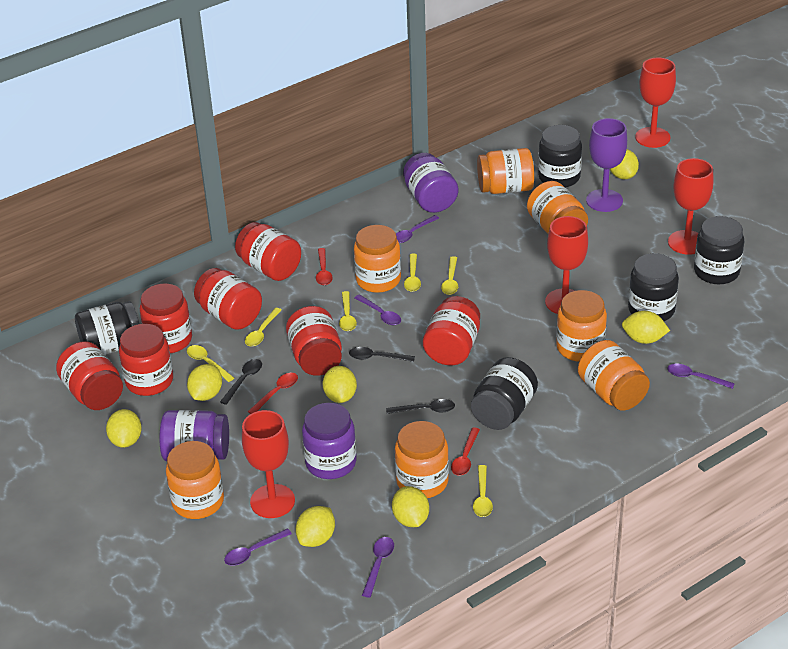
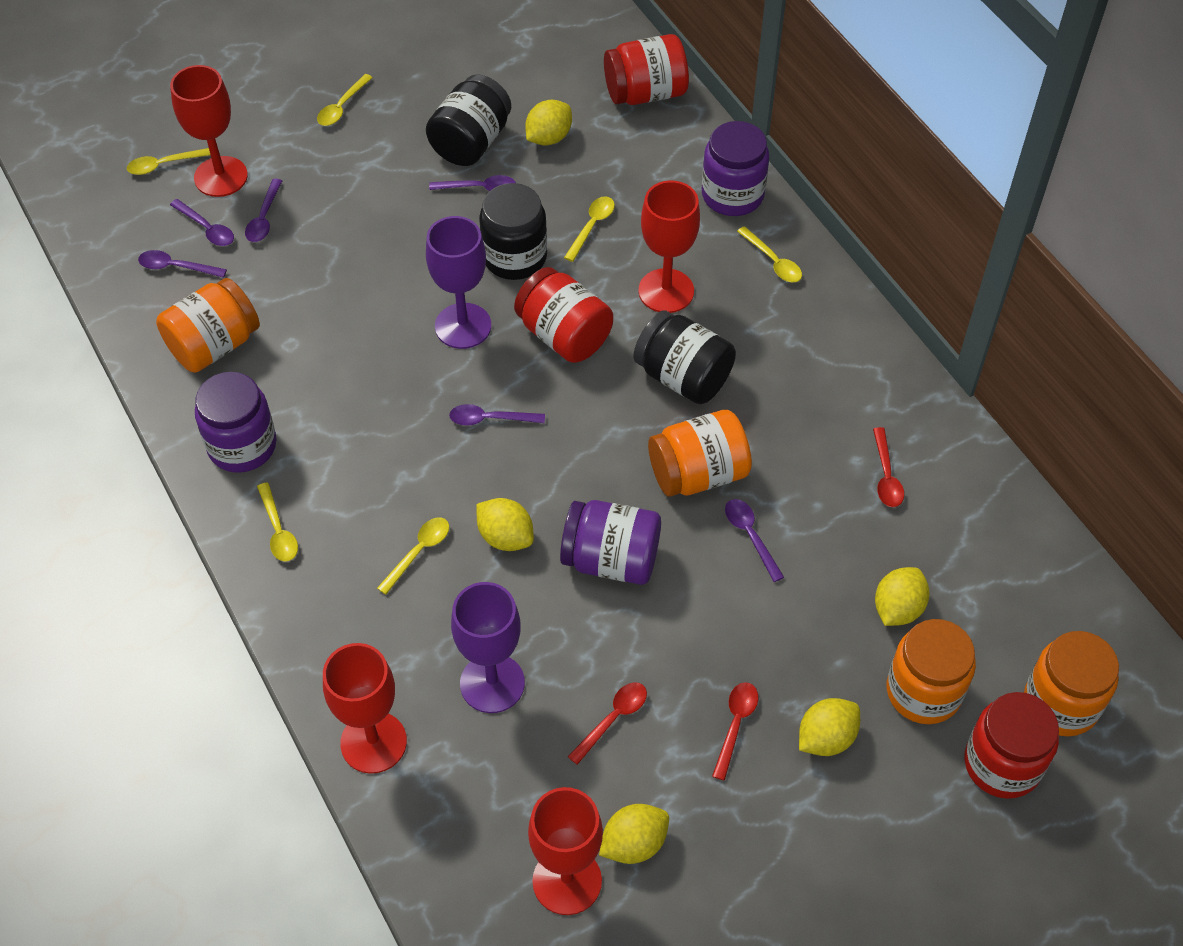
black jar: 5 -> 3
black spoon: 3 -> 0
orange jar: 7 -> 4
purple goblet: 1 -> 2
purple spoon: 5 -> 6
red jar: 7 -> 3
yellow lemon: 7 -> 5

